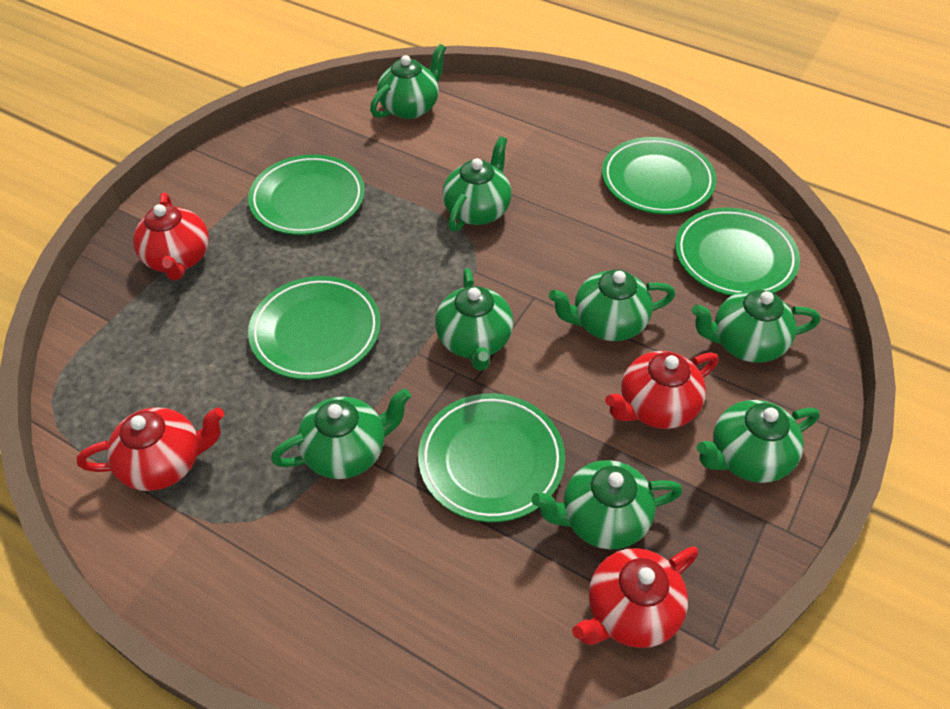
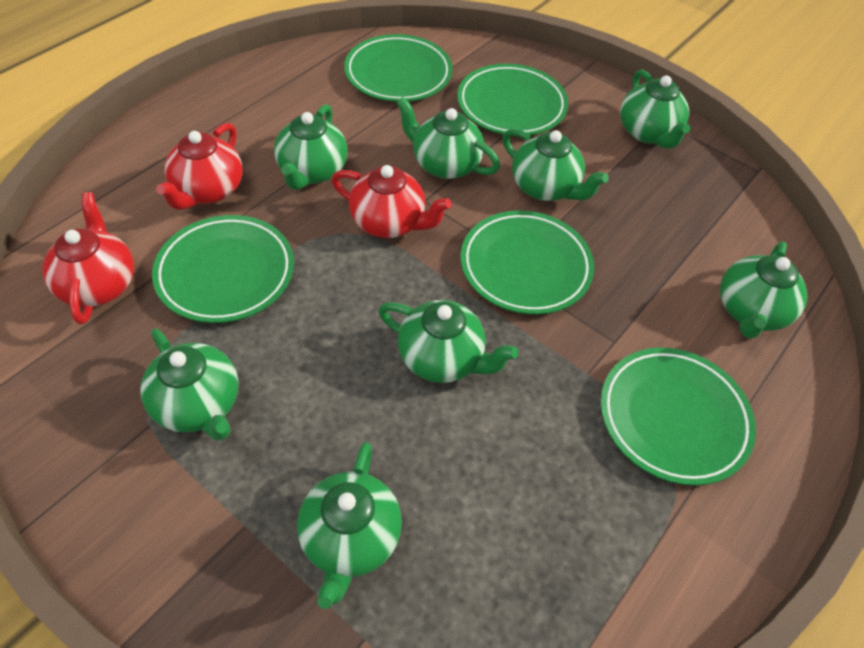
red teapot: 4 -> 3

